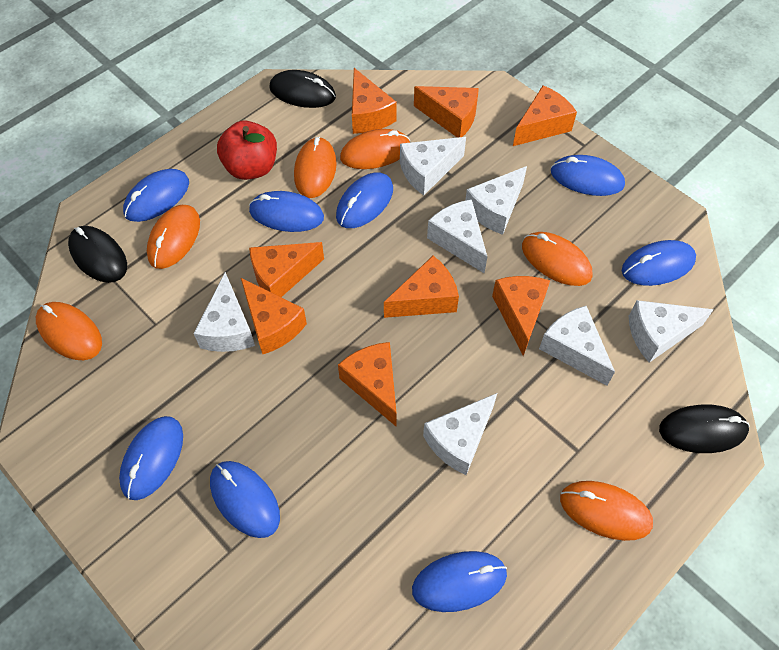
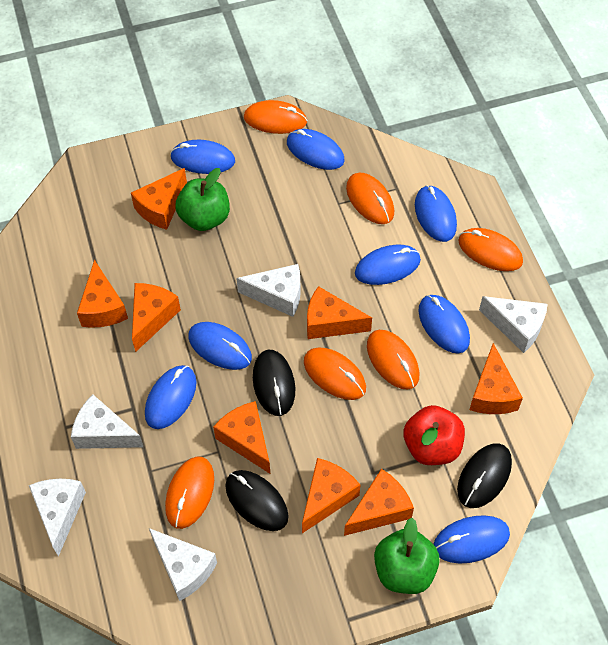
green apple: 0 -> 2
white cheese: 7 -> 5

